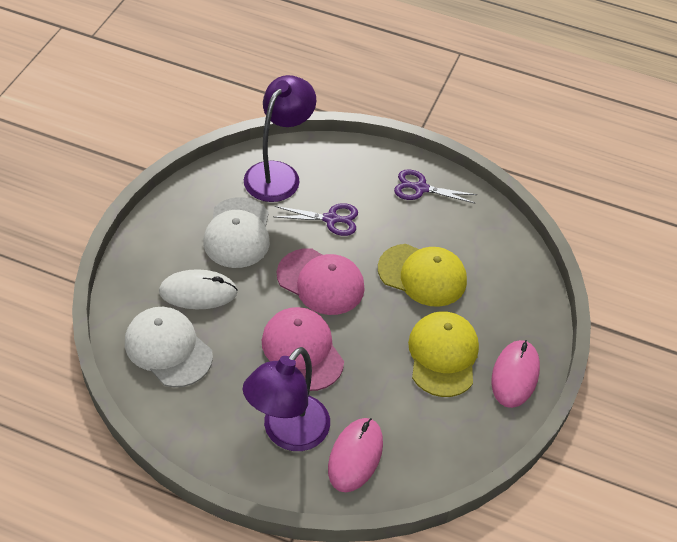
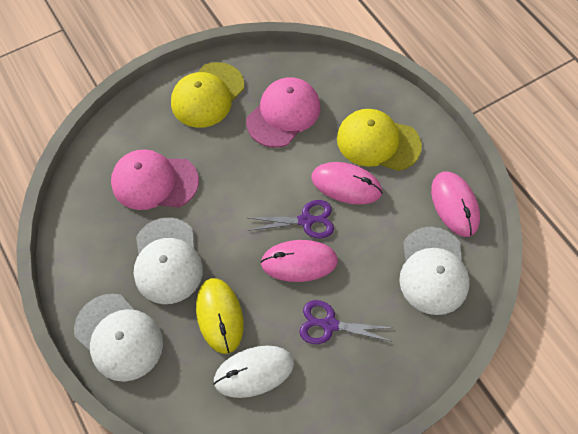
pink mouse: 2 -> 3
purple lamp: 2 -> 0
white cap: 2 -> 3
yellow mouse: 0 -> 1

